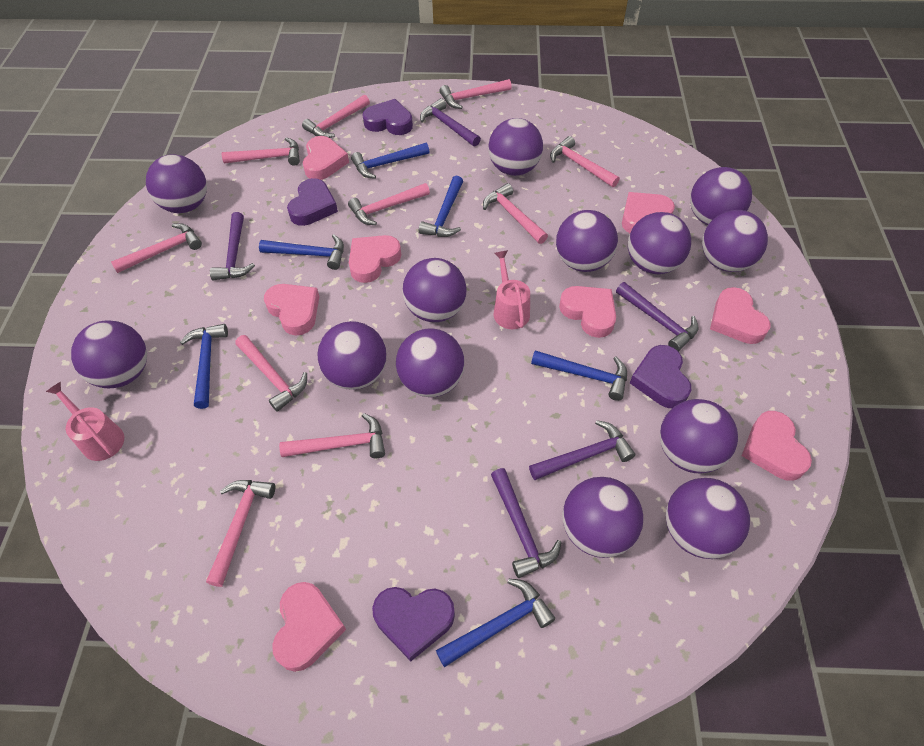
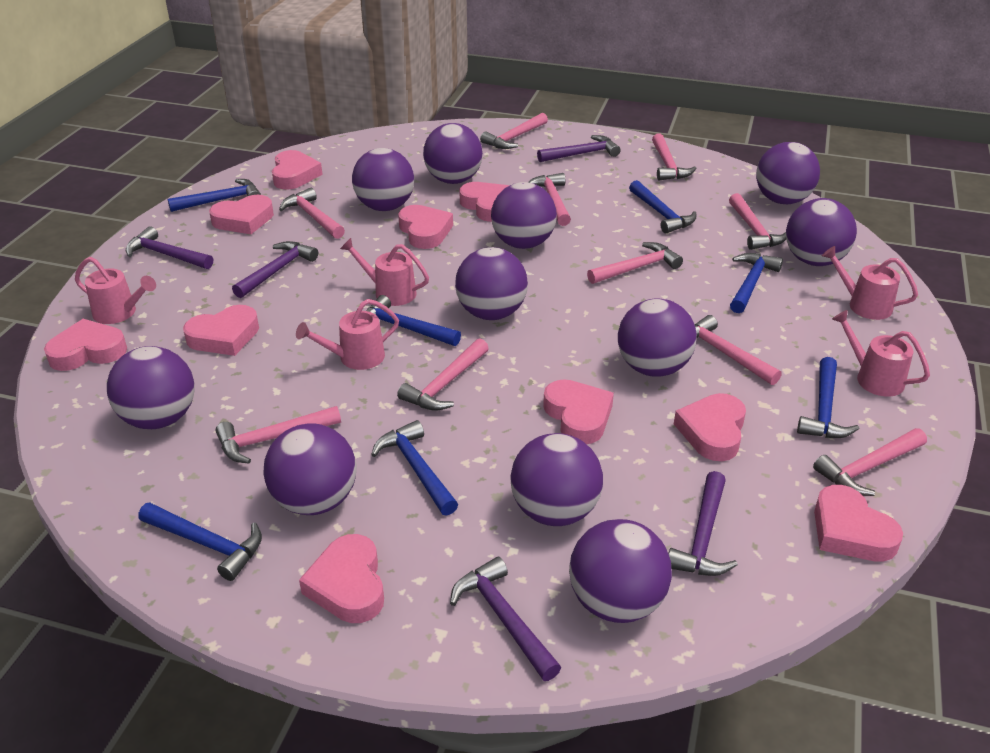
blue hammer: 6 -> 7
pink heart: 8 -> 10
pink watering can: 2 -> 5
purple ball: 13 -> 11
purple heart: 4 -> 0

